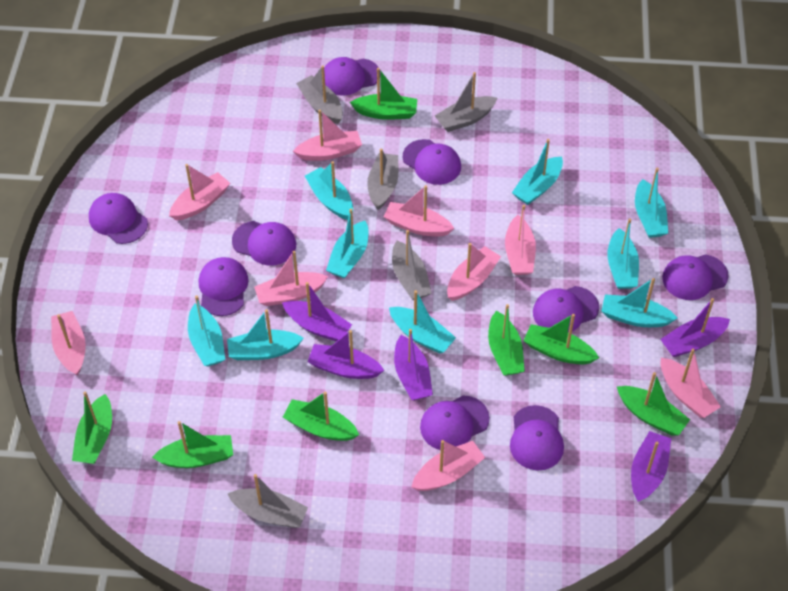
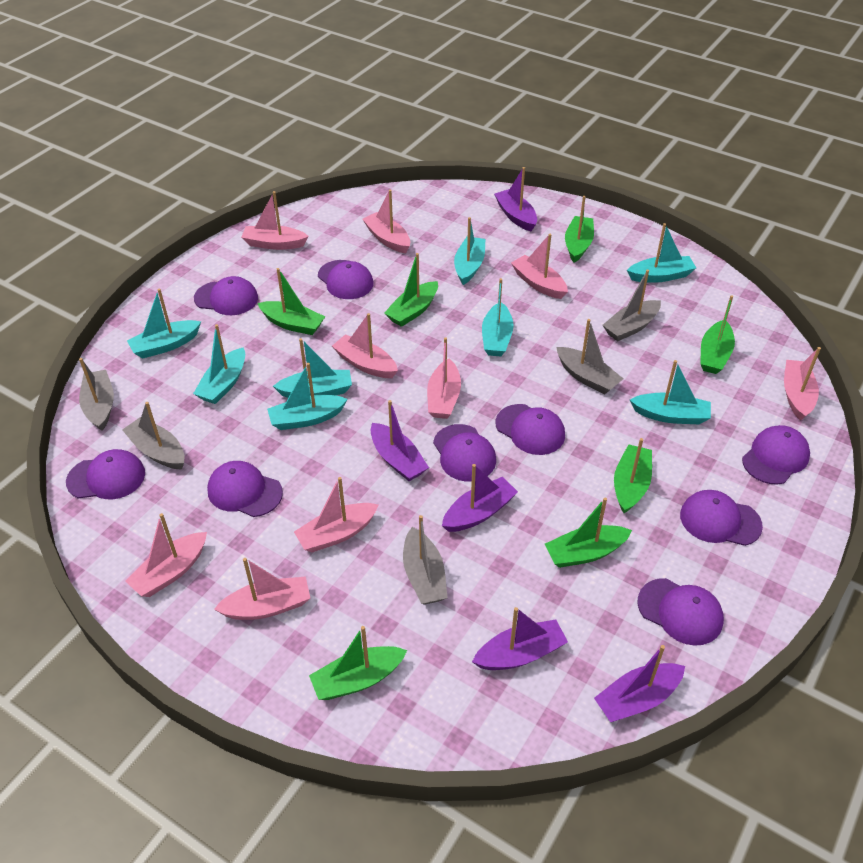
turquoise boat: 9 -> 8

